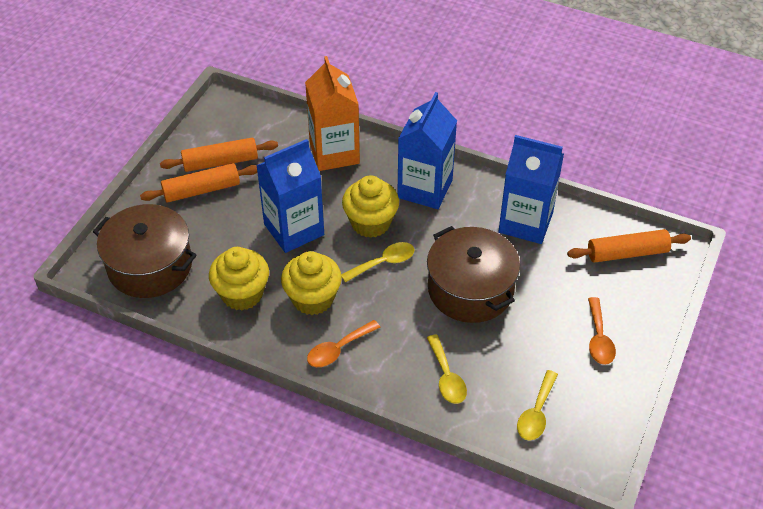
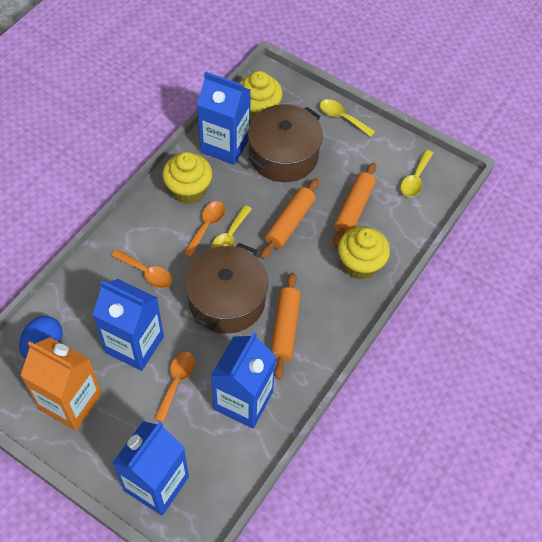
blue carton: 3 -> 4
blue egg: 0 -> 1
orange spoon: 2 -> 3

